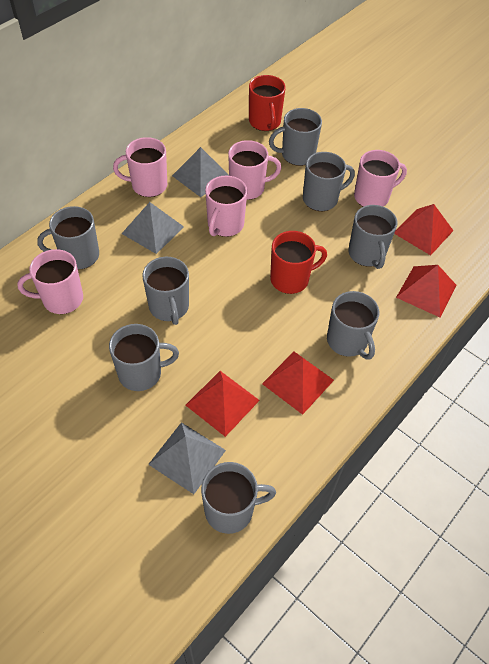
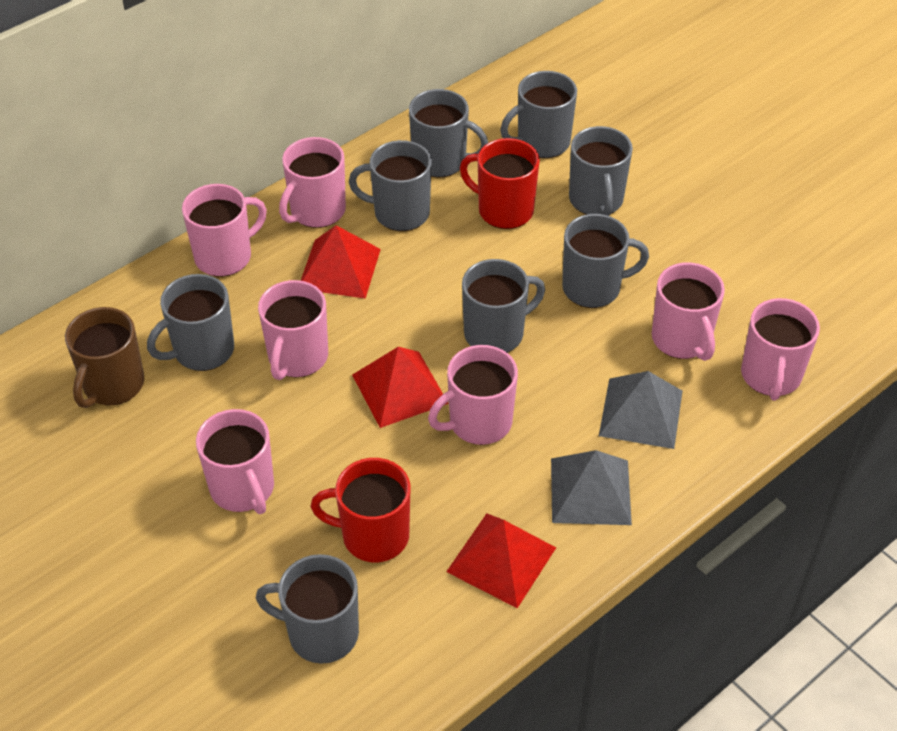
brown mug: 0 -> 1
grey pyramid: 3 -> 2
pink mug: 5 -> 7
red pyramid: 4 -> 3

